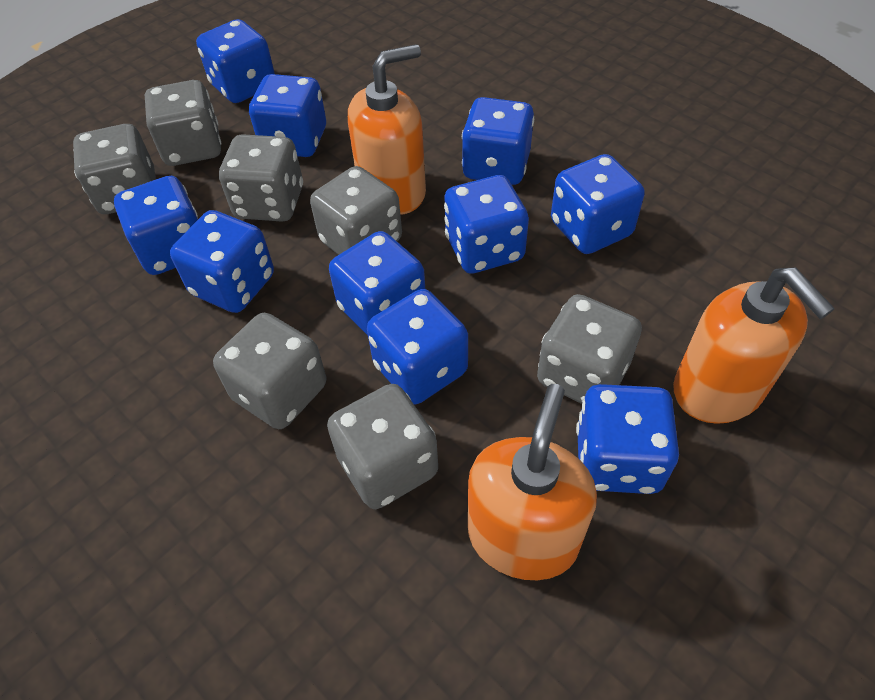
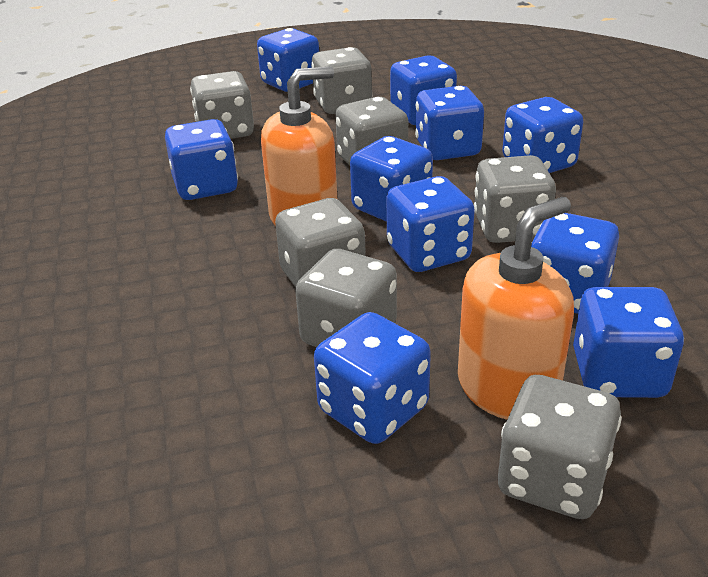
orange soap dispenser: 3 -> 2

